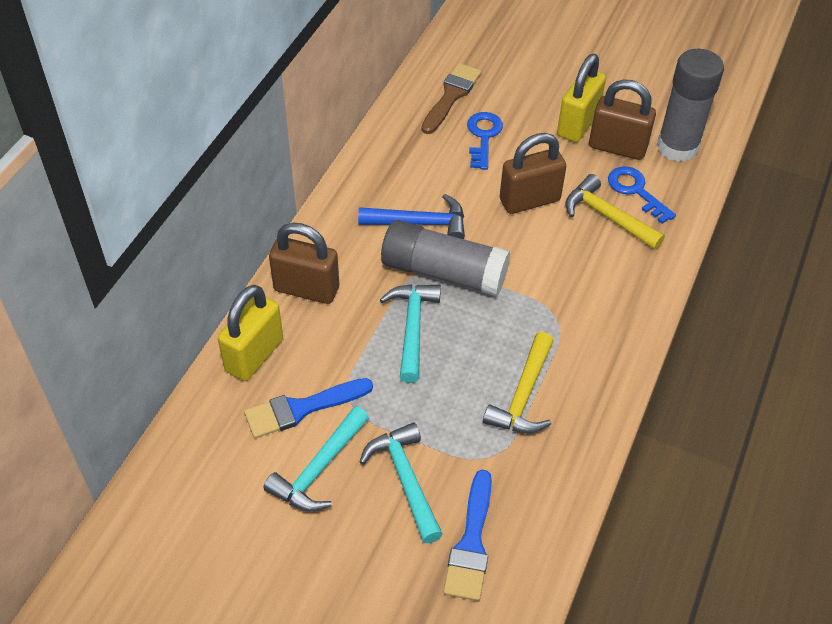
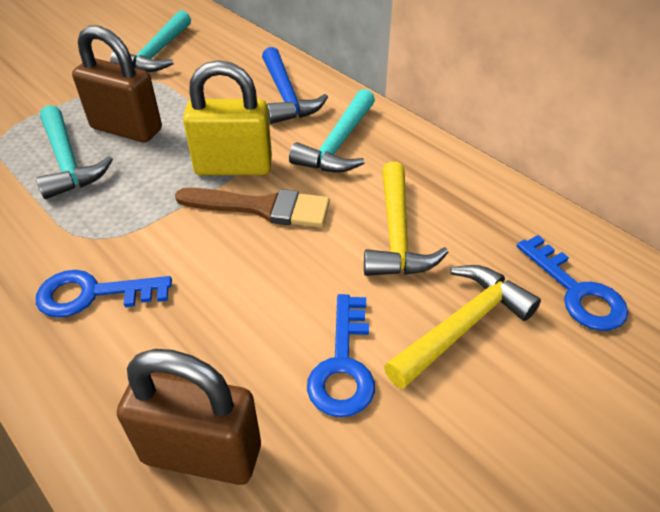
blue brush: 2 -> 0
blue key: 2 -> 3
brown padlock: 3 -> 2
grey glue stick: 2 -> 0
yellow padlock: 2 -> 1

